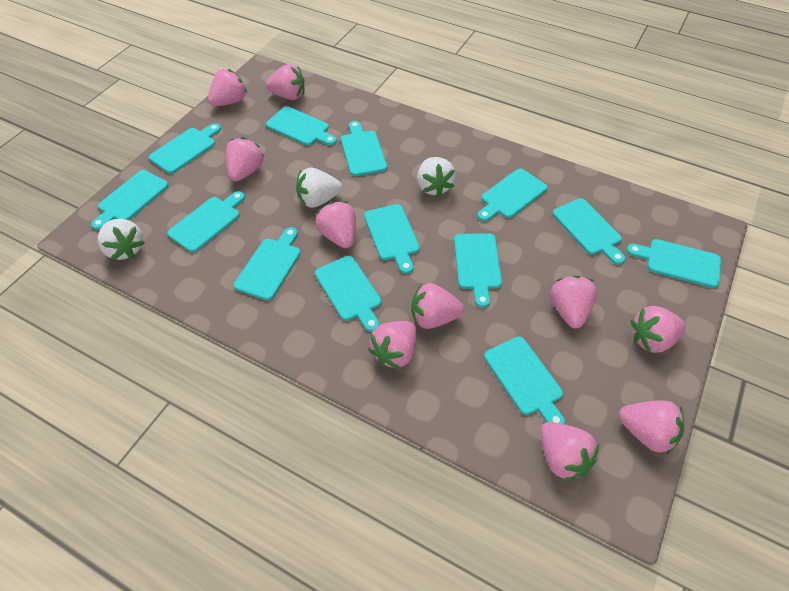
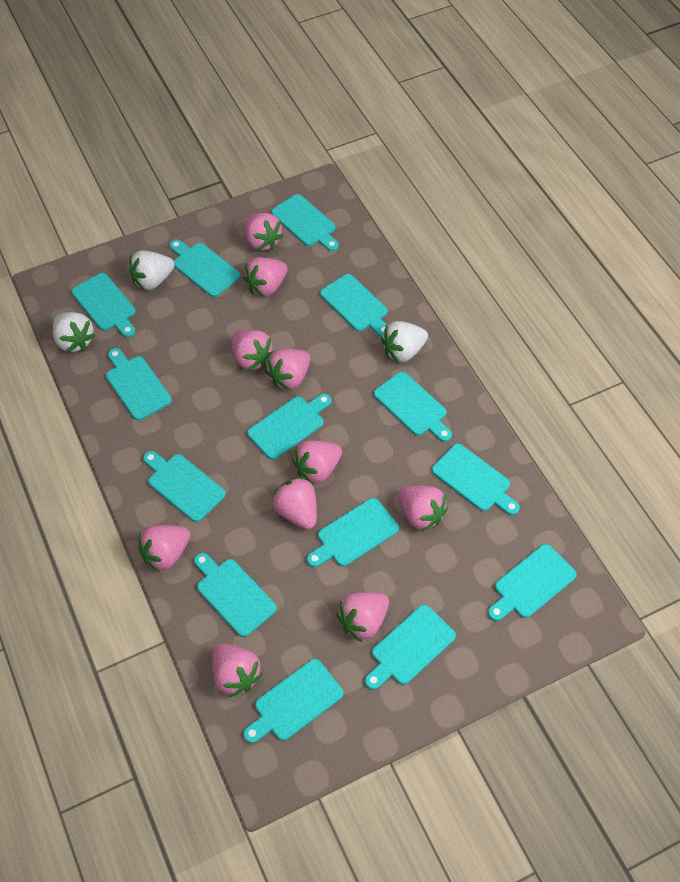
turquoise cutting board: 13 -> 14

